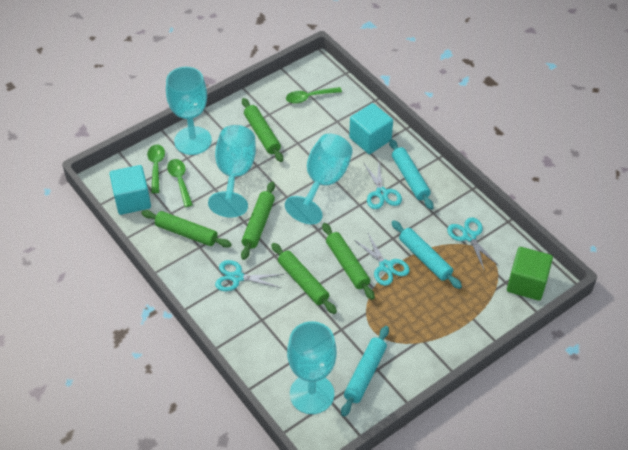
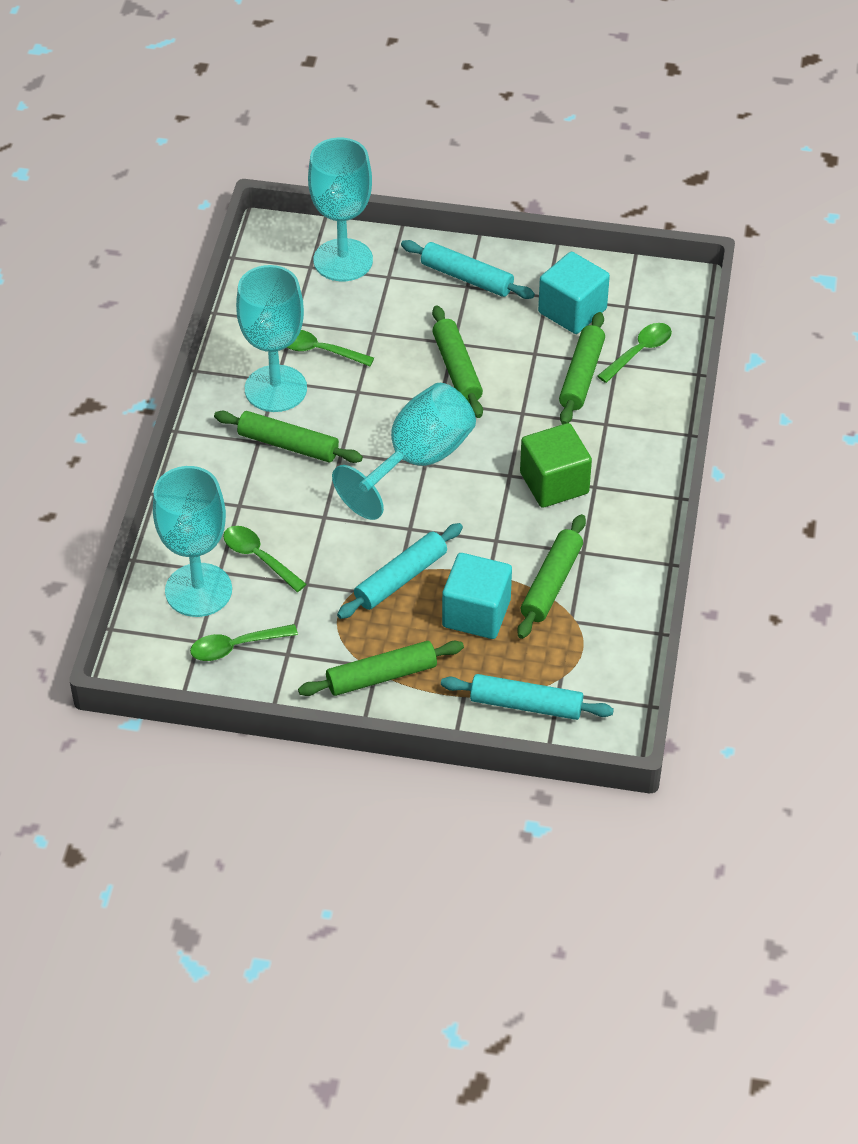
green spoon: 3 -> 4
turquoise scissors: 4 -> 0

